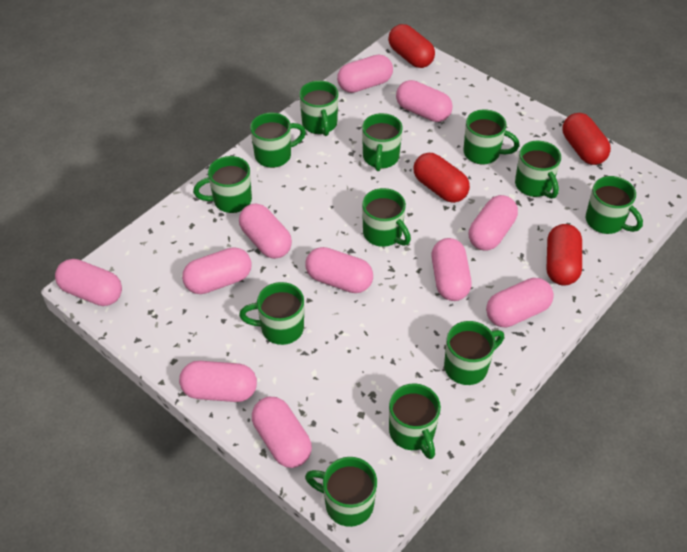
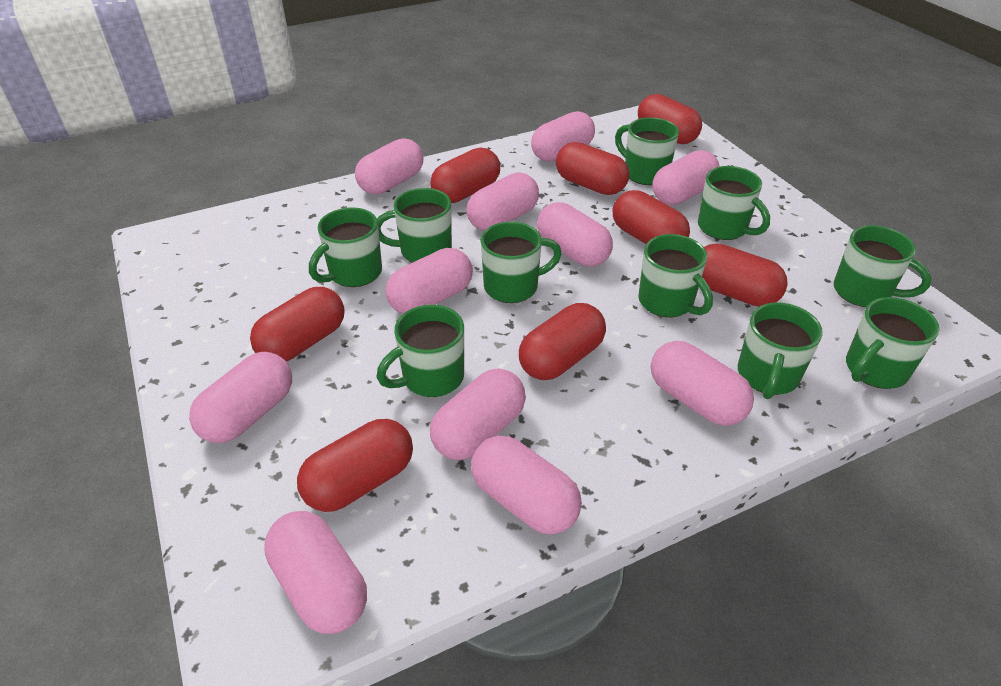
green mug: 12 -> 10
red capsule: 4 -> 8

